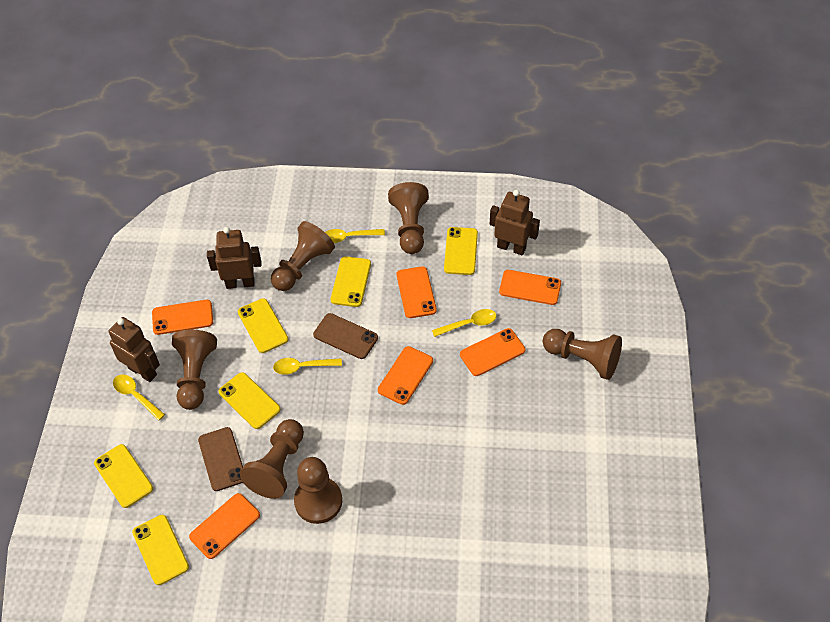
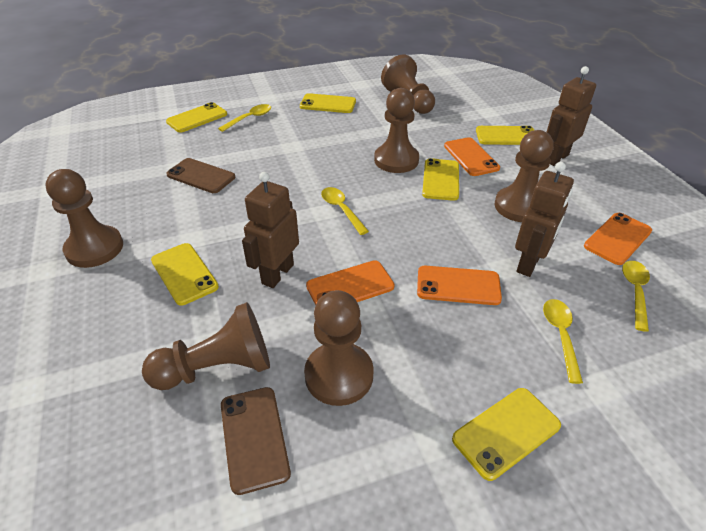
orange phone: 6 -> 4

